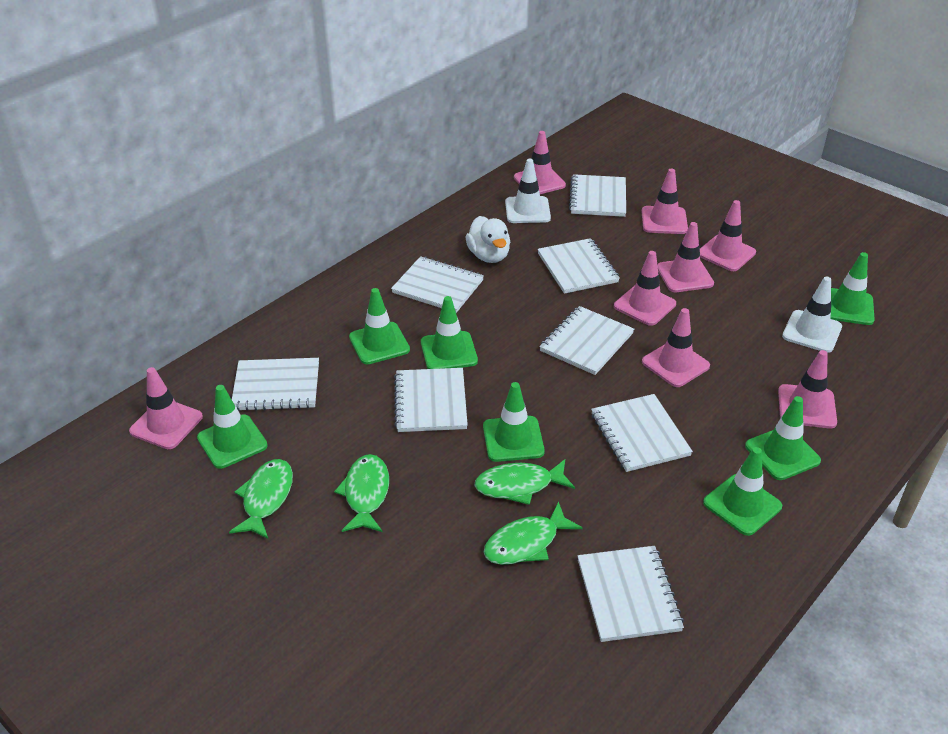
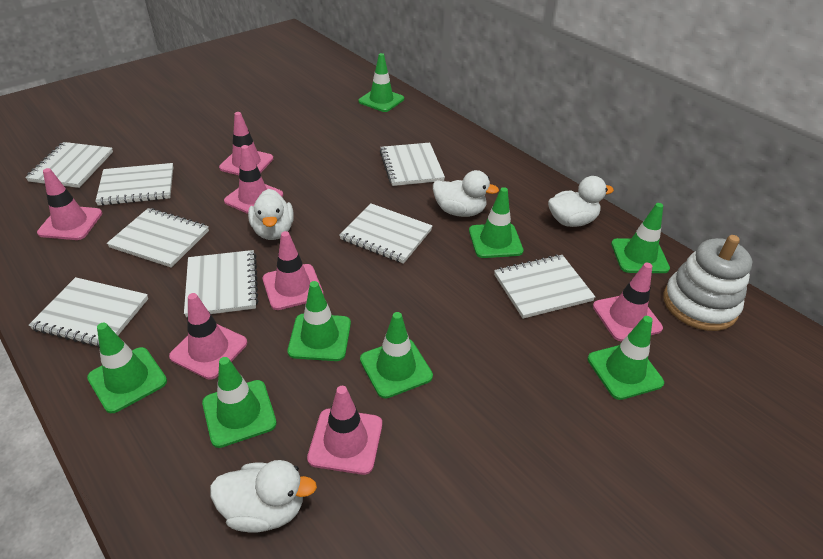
green fish: 4 -> 0
green traffic cone: 7 -> 8
pink traffic cone: 8 -> 7
white duck: 1 -> 4
white stacking toy: 0 -> 1
white traffic cone: 2 -> 0

